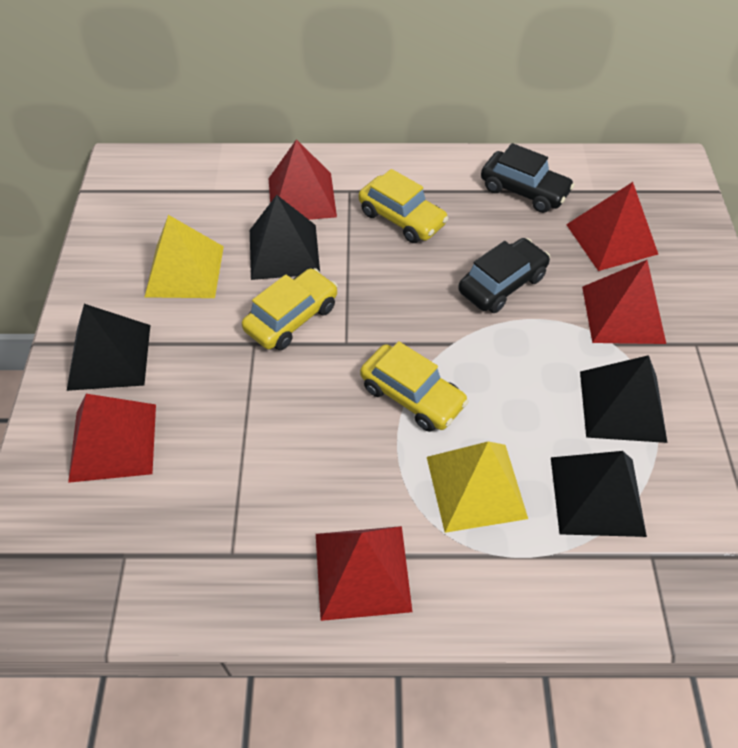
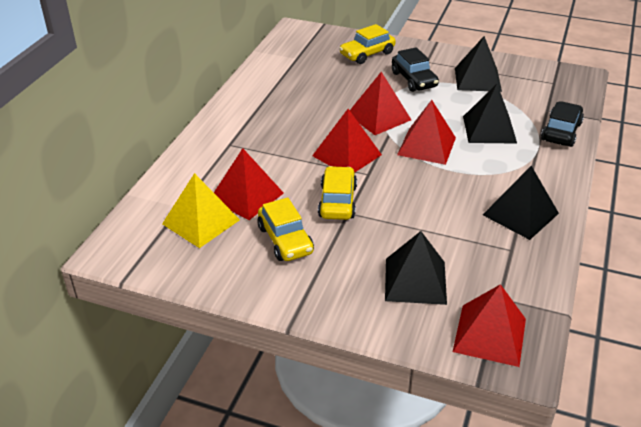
yellow pyramid: 2 -> 1

